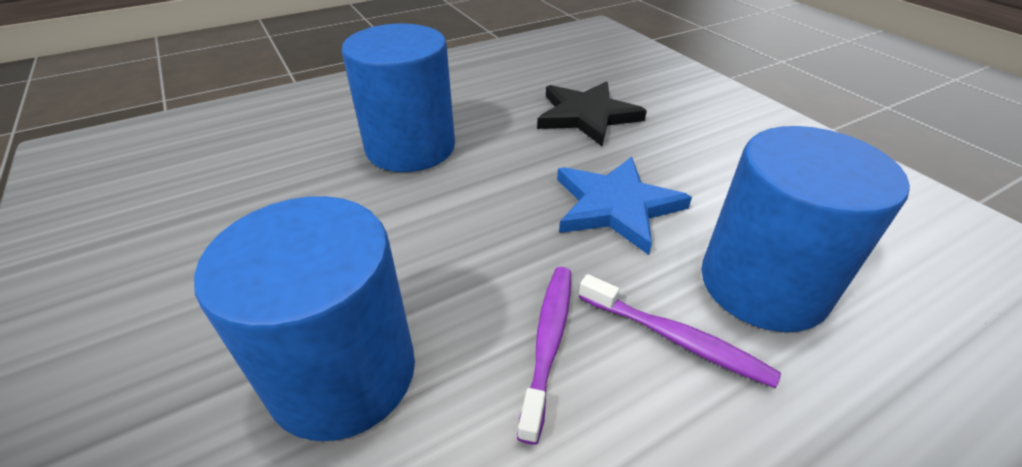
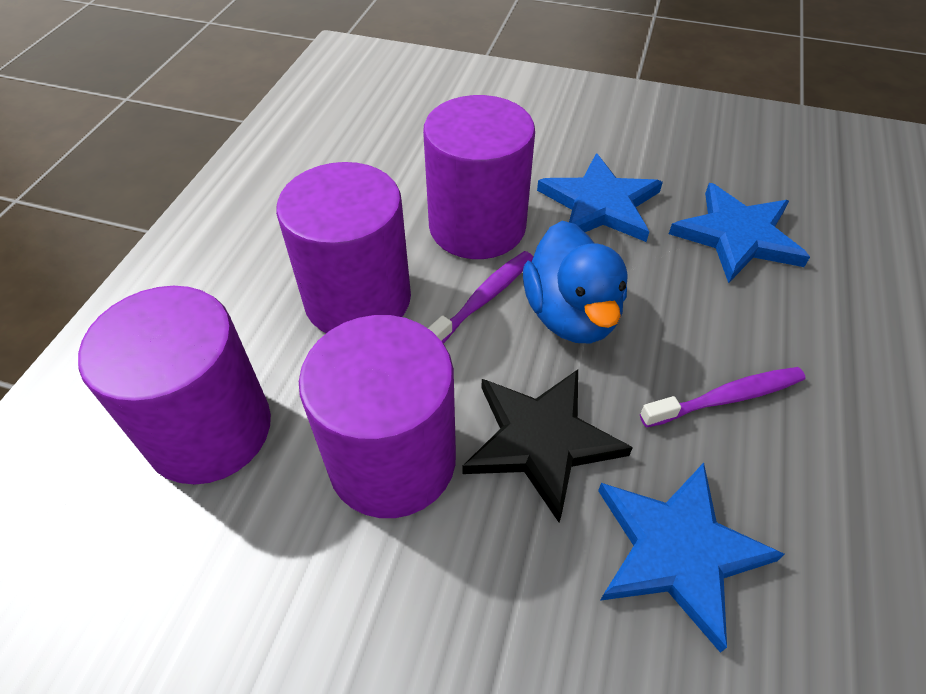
blue cylinder: 3 -> 0
blue duck: 0 -> 1
blue star: 1 -> 3
purple cylinder: 0 -> 4

